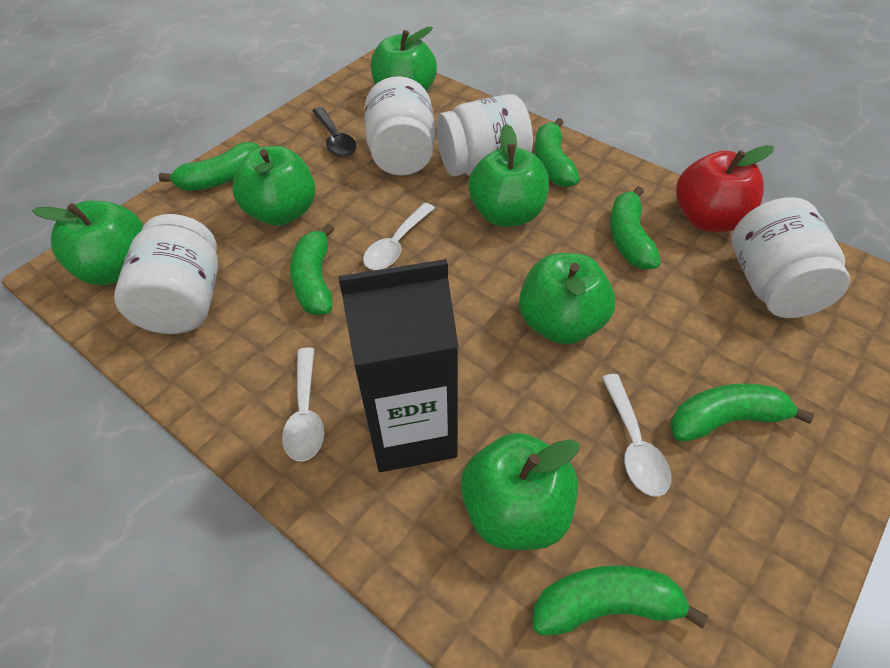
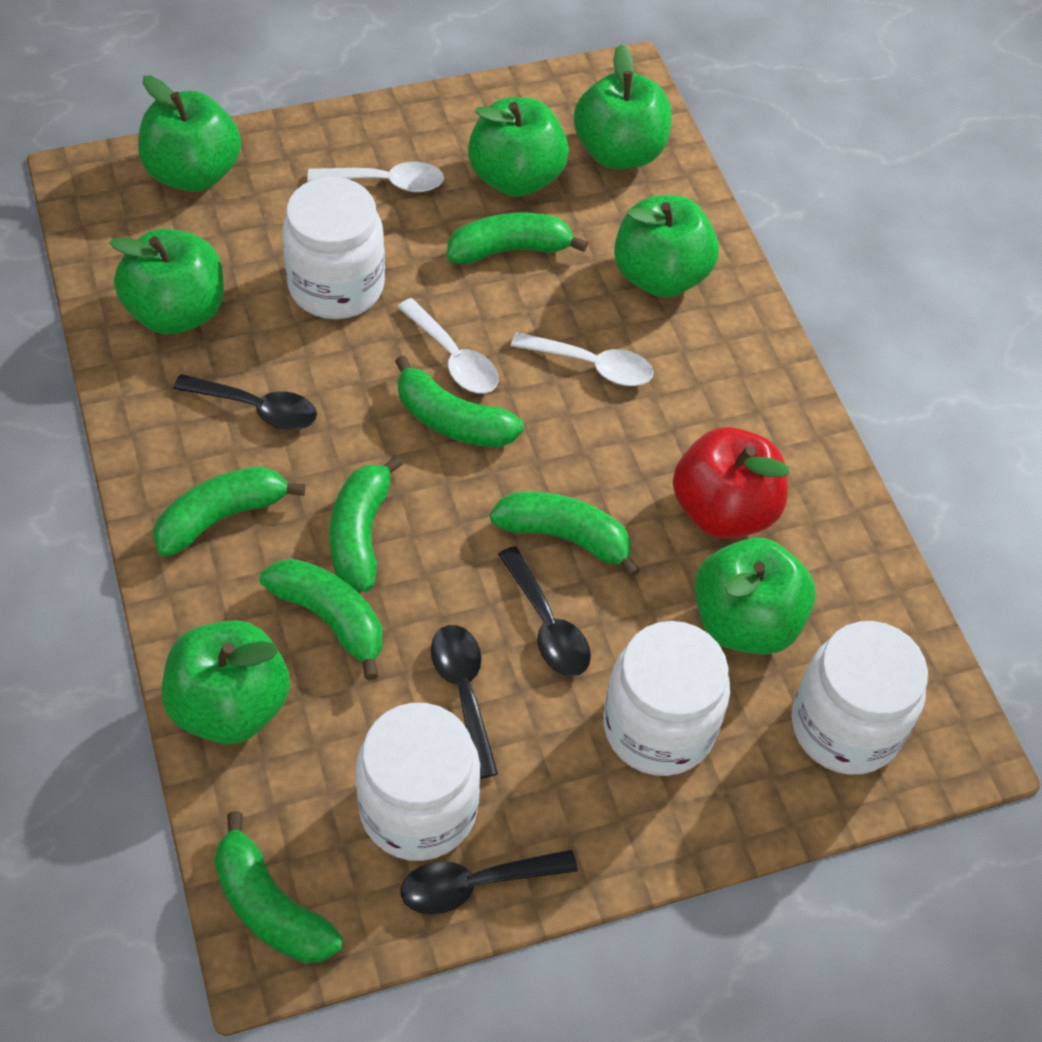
black carton: 1 -> 0
black spoon: 1 -> 4
green apple: 6 -> 7
green banana: 6 -> 7

